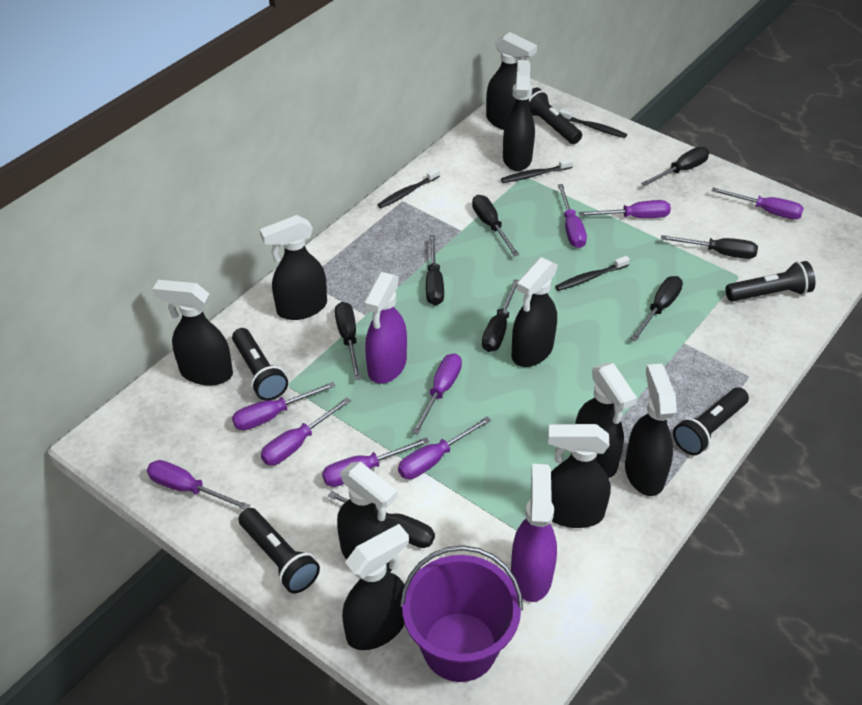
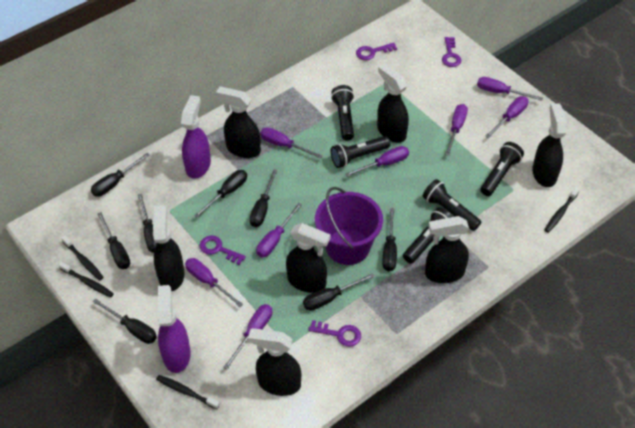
black spray bottle: 10 -> 7
purple key: 0 -> 4
purple screwdriver: 9 -> 8

